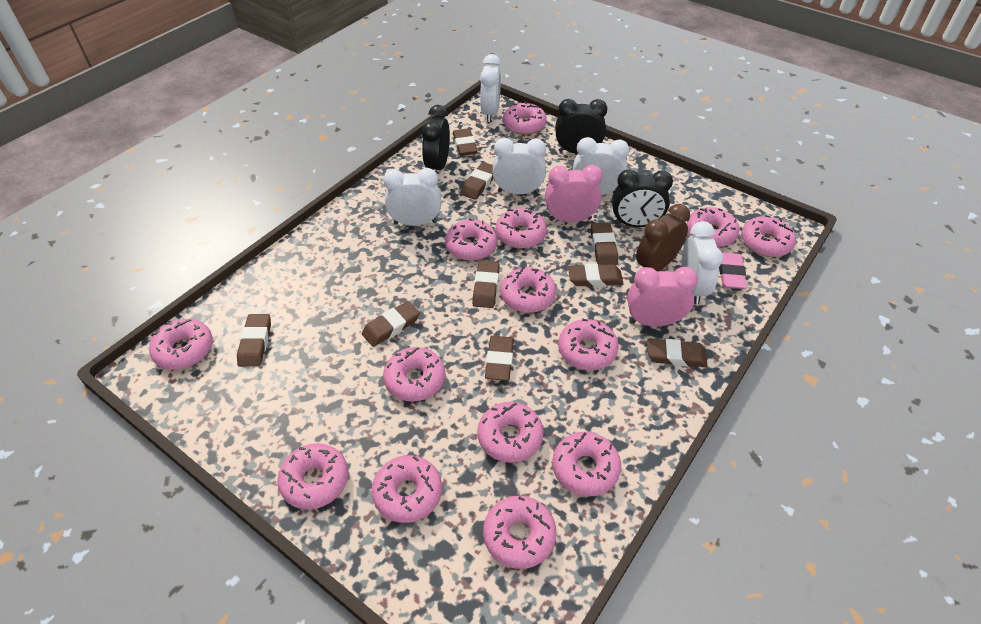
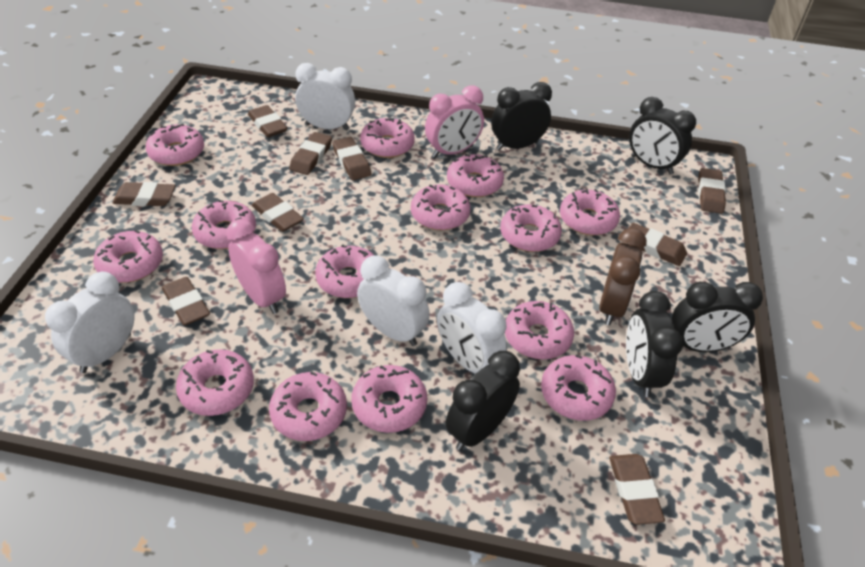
black clock: 3 -> 5
pink eraser: 1 -> 0
white clock: 5 -> 4

